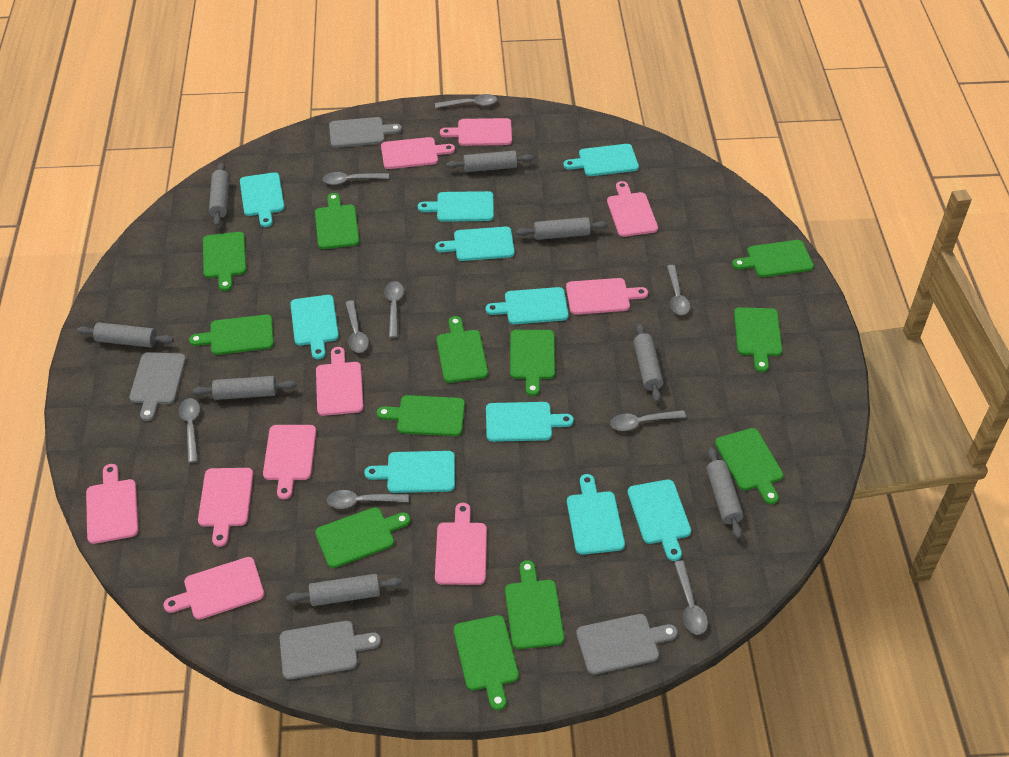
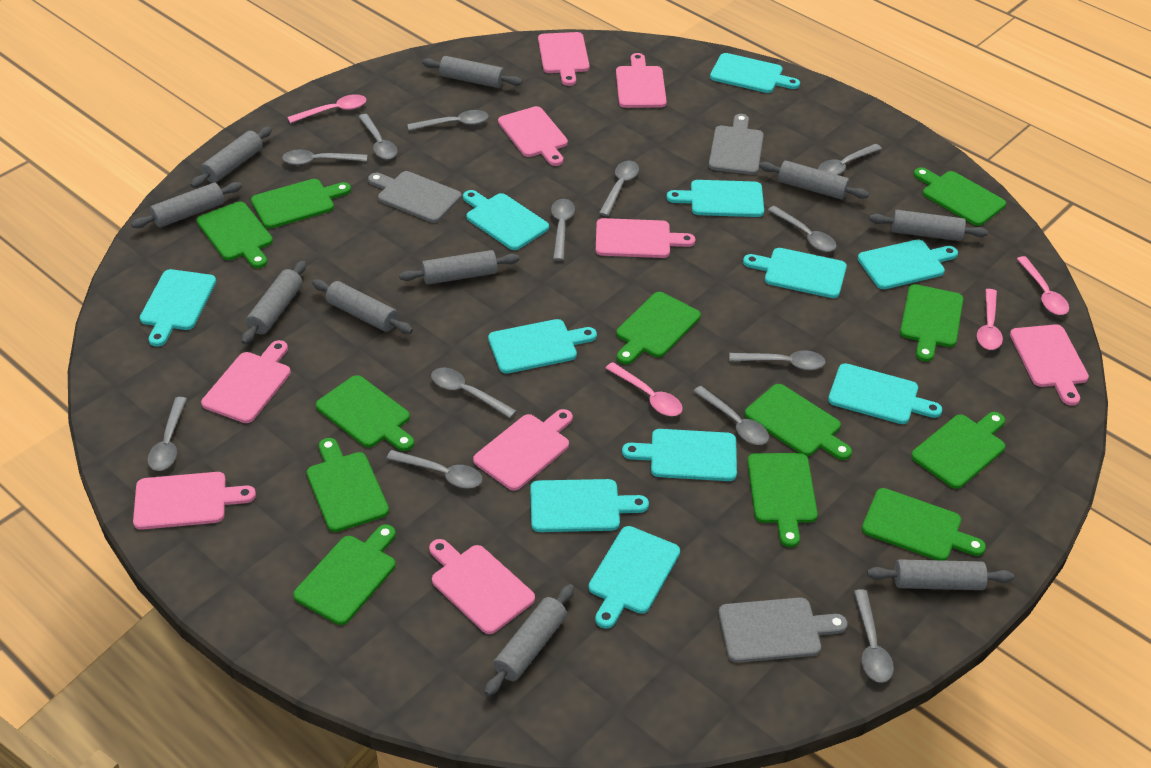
grey cutting board: 4 -> 3
grey rolling pin: 8 -> 10
grey spoon: 9 -> 13
pink cutting board: 10 -> 9
pink spoon: 0 -> 4
turquoise cutting board: 10 -> 11

